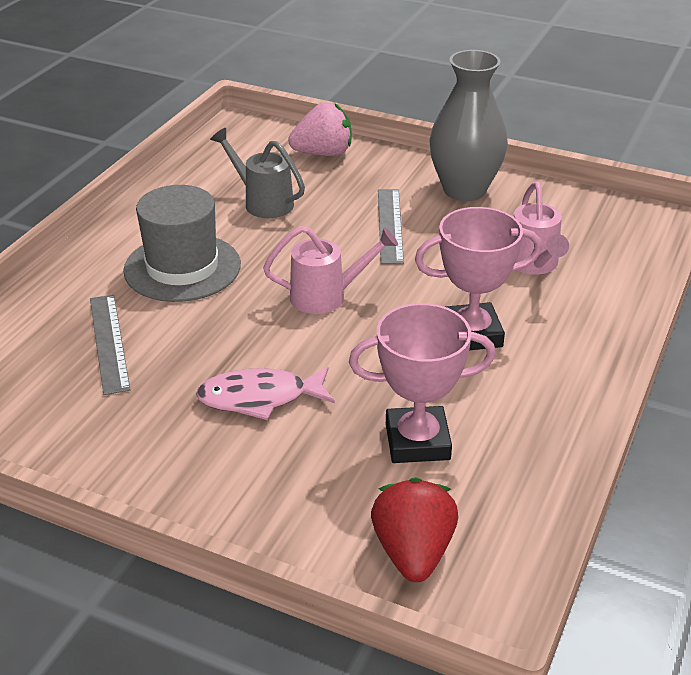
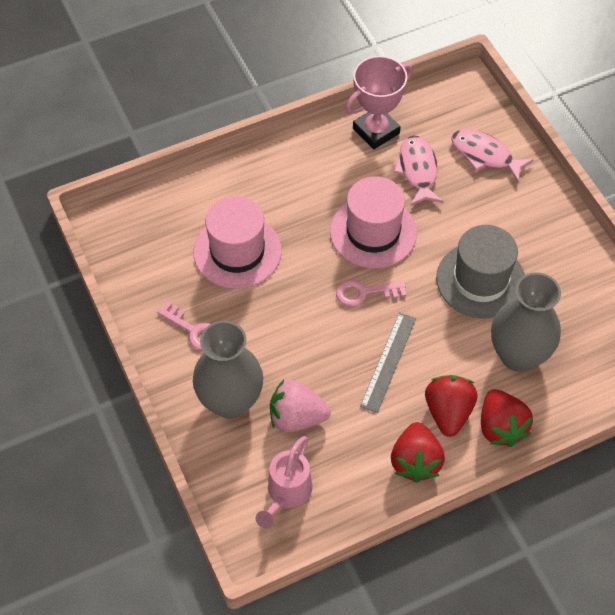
grey ruler: 2 -> 1
grey vase: 1 -> 2
grey watering can: 1 -> 0
pink fish: 1 -> 2
pink hat: 0 -> 2
pink key: 0 -> 2
pink trophy: 2 -> 1
pink watering can: 2 -> 1
red strawberry: 1 -> 3

